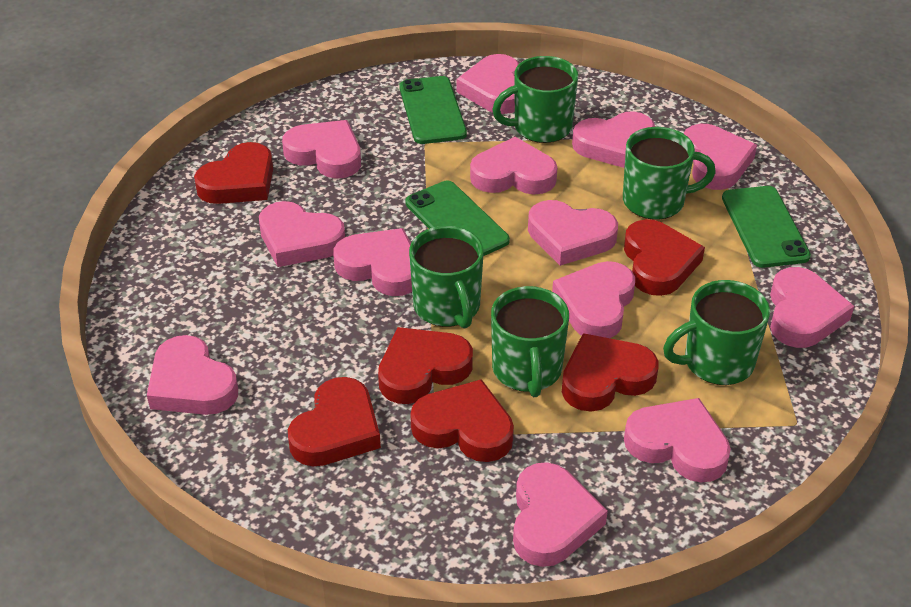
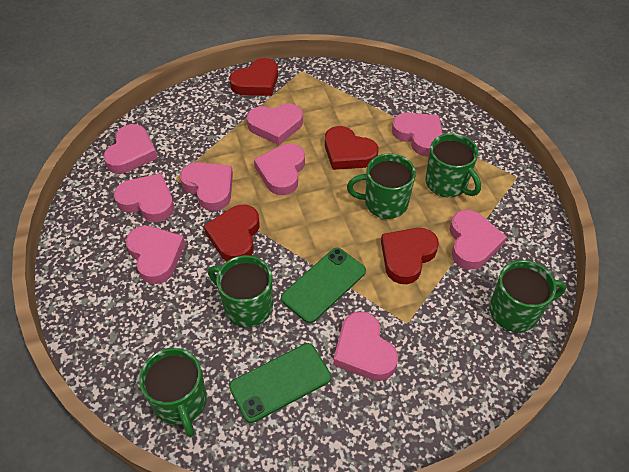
green phone: 3 -> 2
pink heart: 13 -> 9
red heart: 6 -> 4

